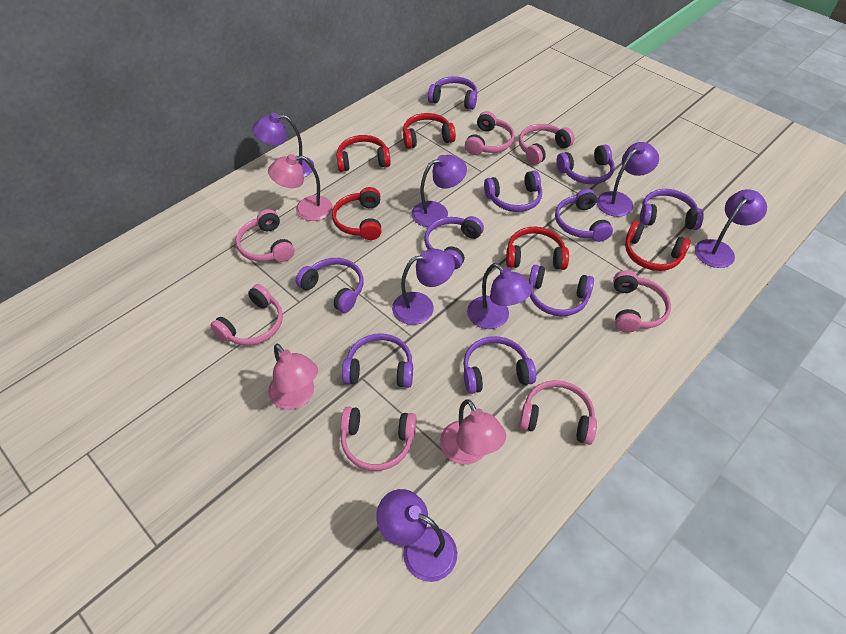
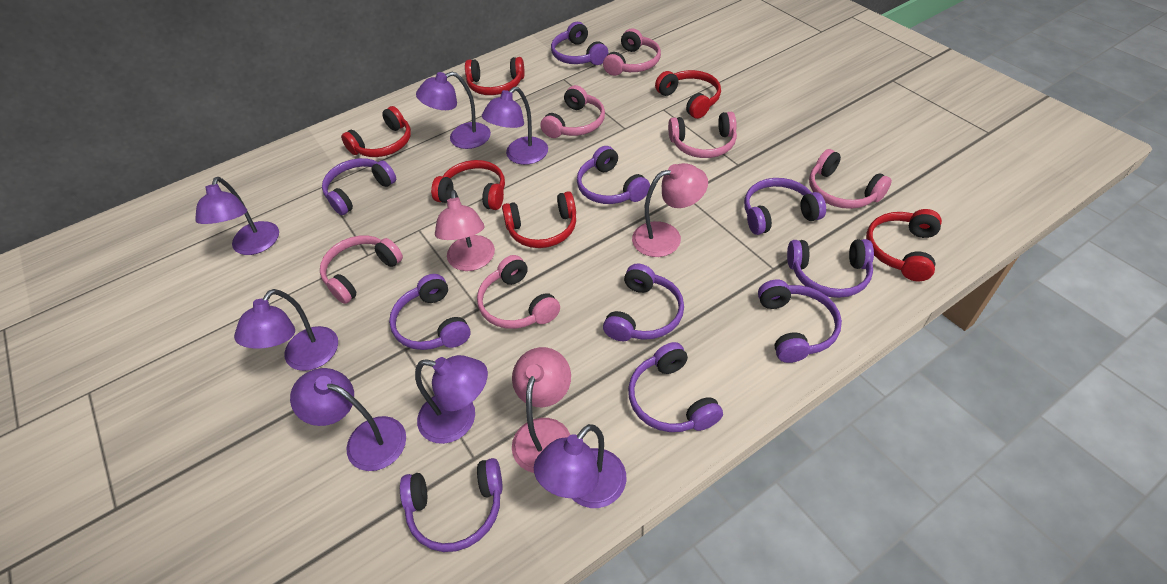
pink headphones: 7 -> 6
red headphones: 5 -> 6

